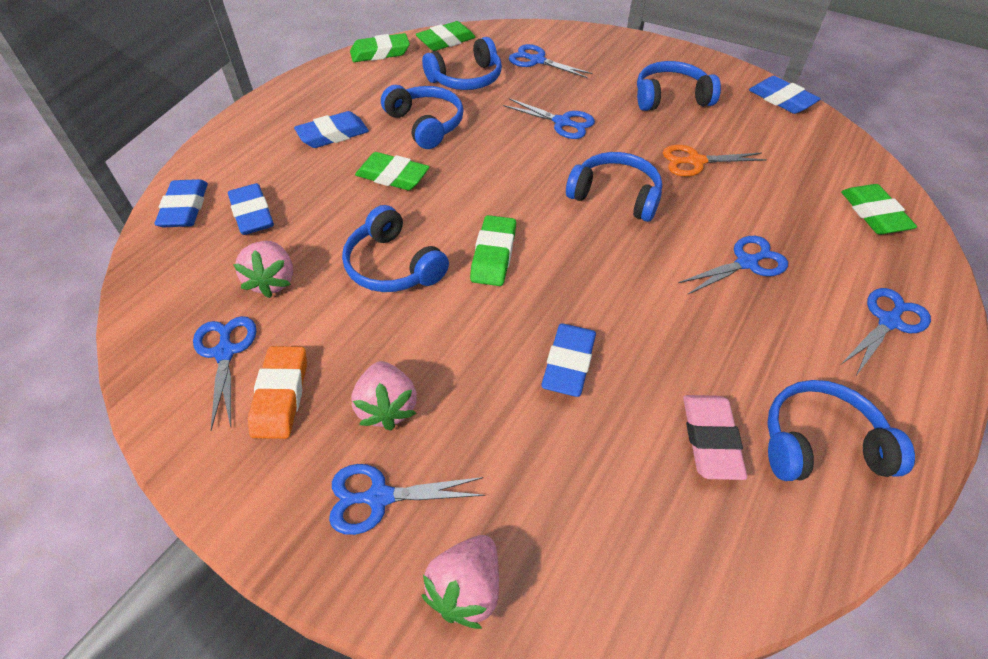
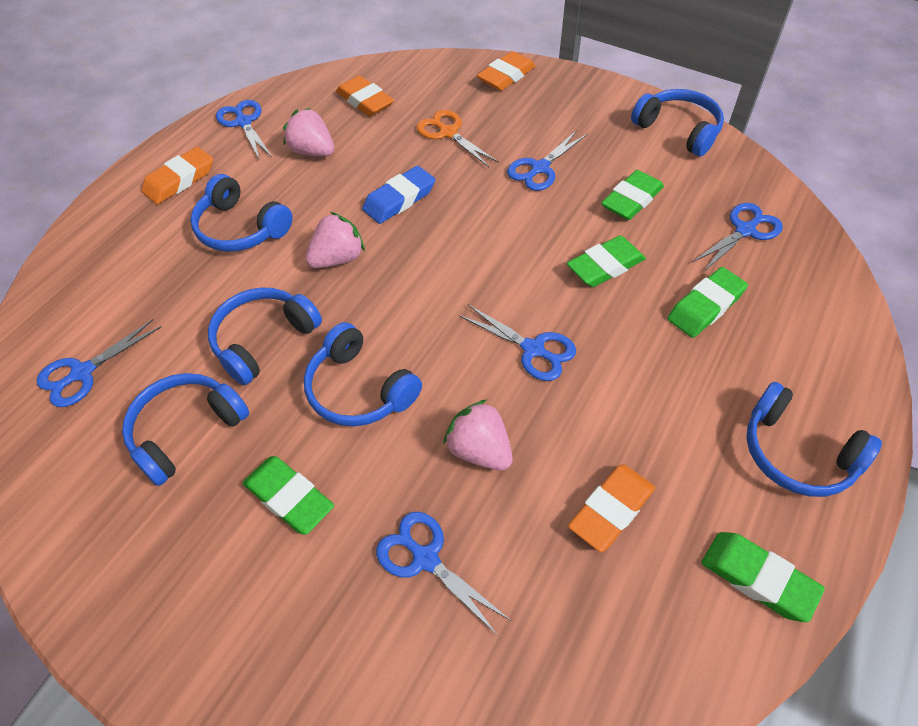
blue eraser: 5 -> 1
orange eraser: 1 -> 4
pink eraser: 1 -> 0

